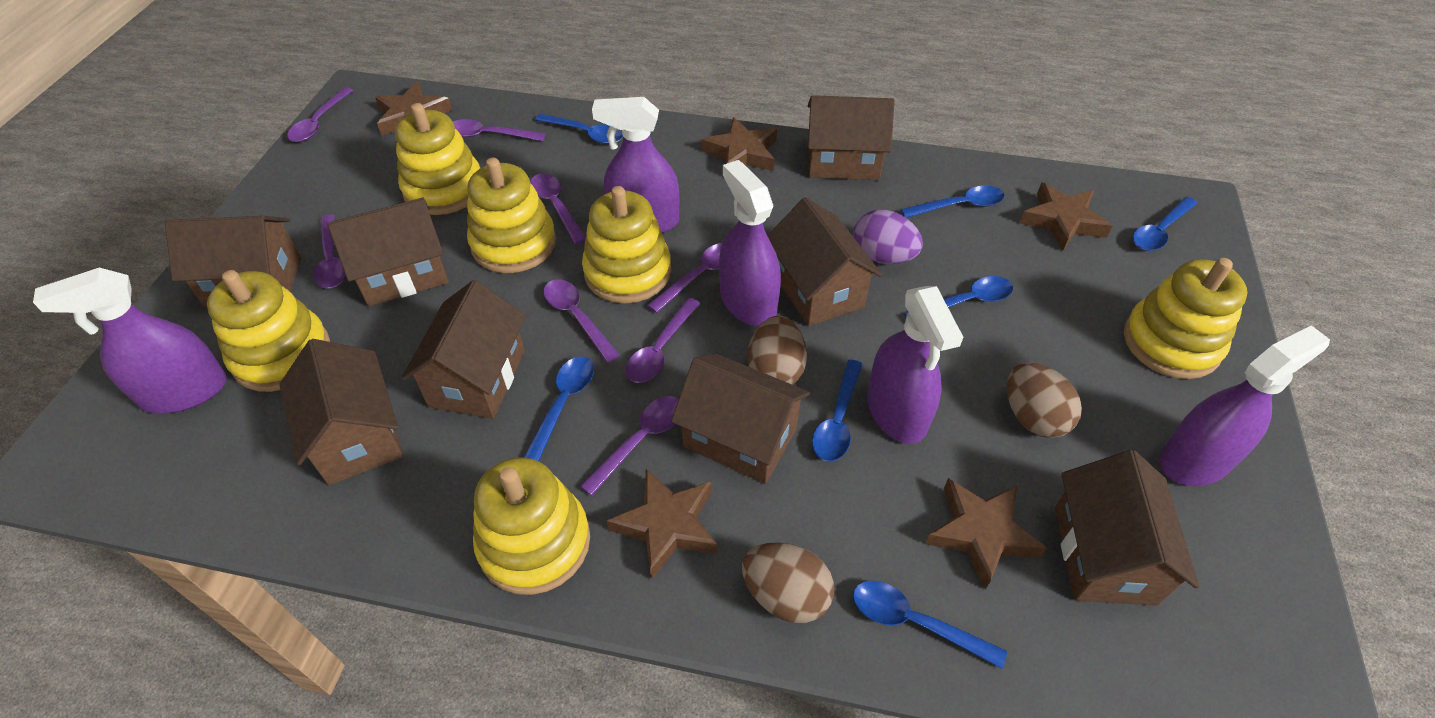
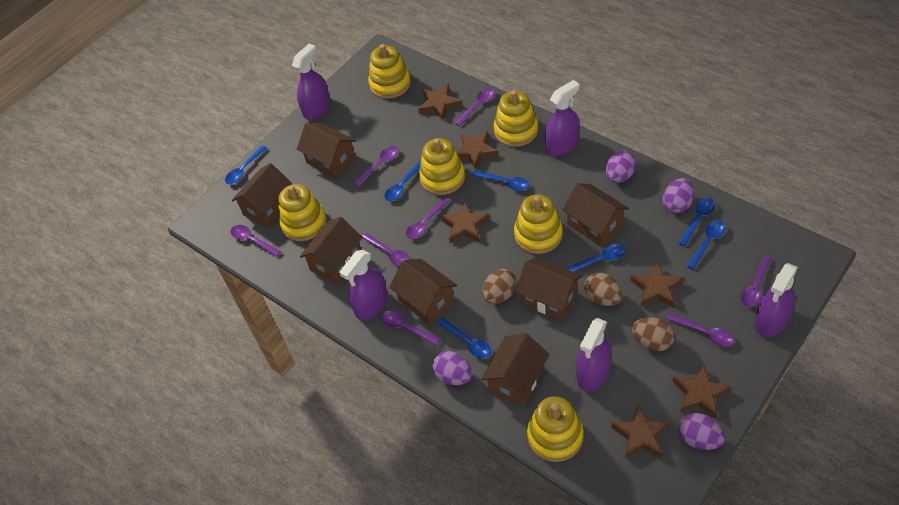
brown house: 8 -> 7
brown star: 5 -> 6
purple egg: 1 -> 4

